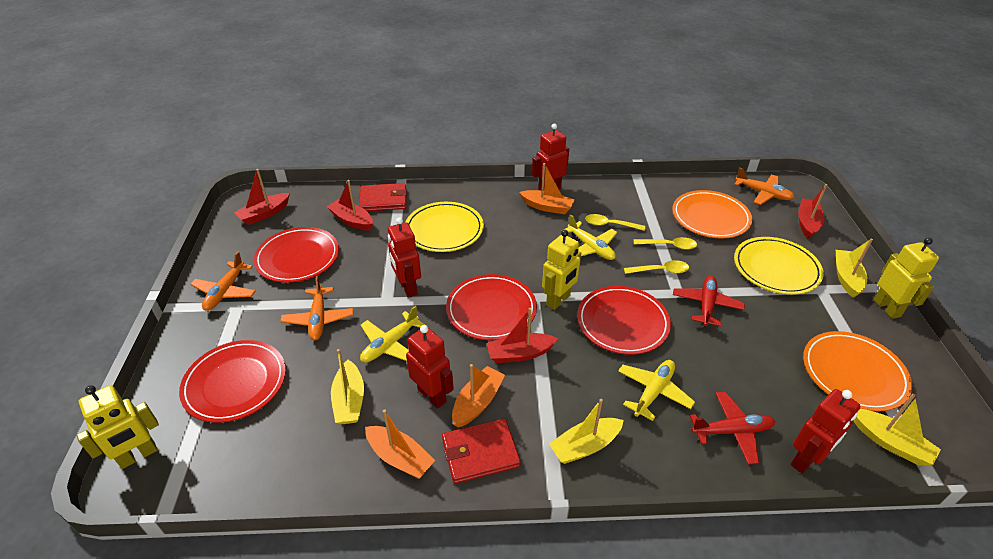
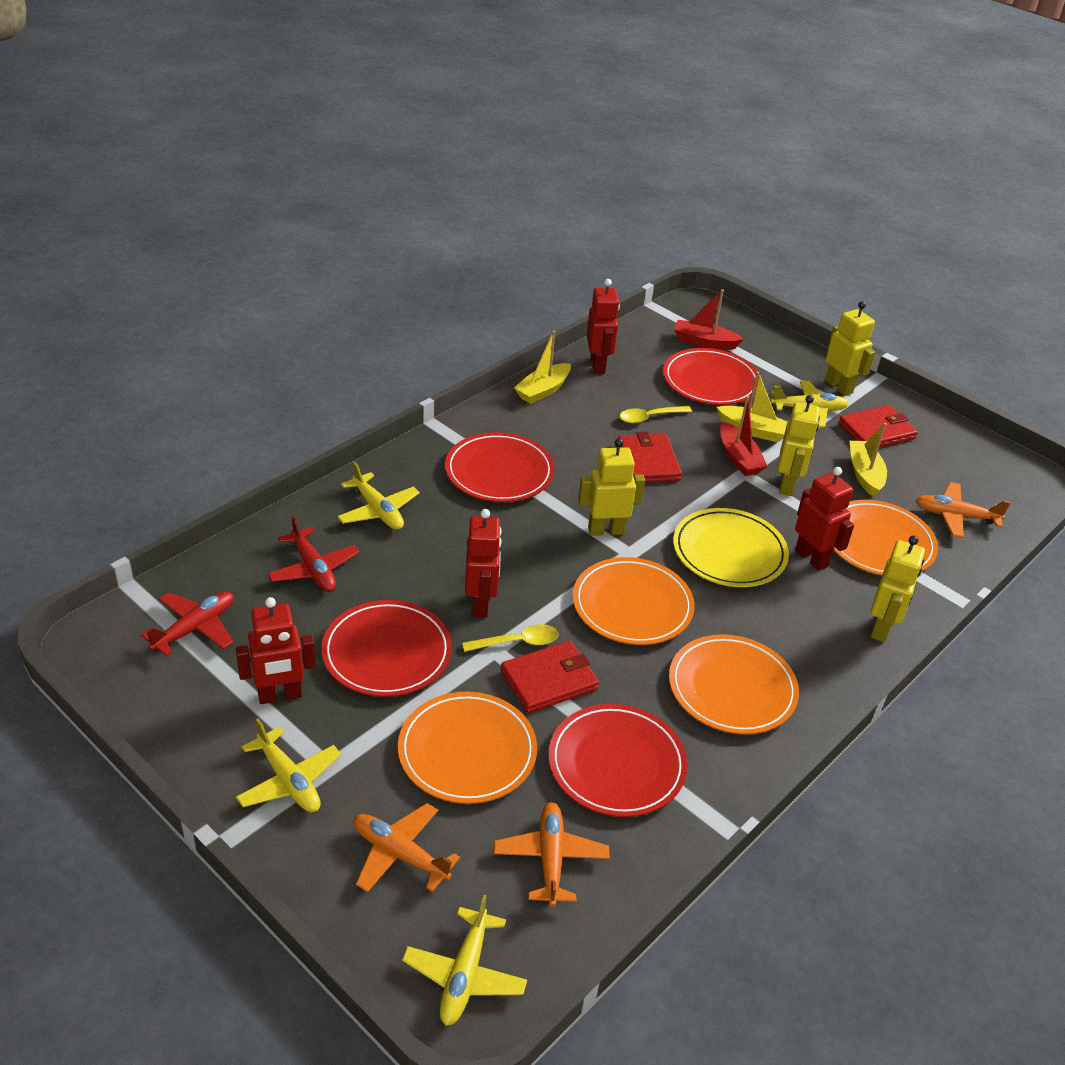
orange boat: 3 -> 0
orange plate: 2 -> 4
red boat: 4 -> 2
red wallet: 2 -> 3
yellow boat: 4 -> 3
yellow plane: 3 -> 4
yellow plate: 2 -> 1
yellow robot: 3 -> 4
yellow spoon: 3 -> 2

